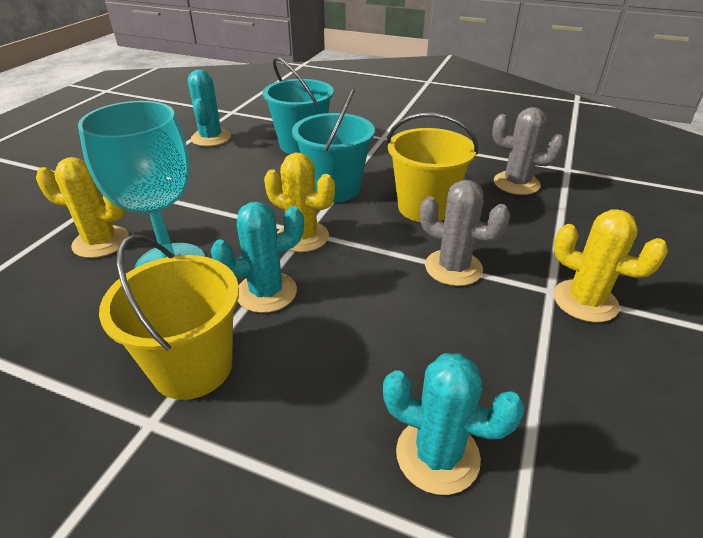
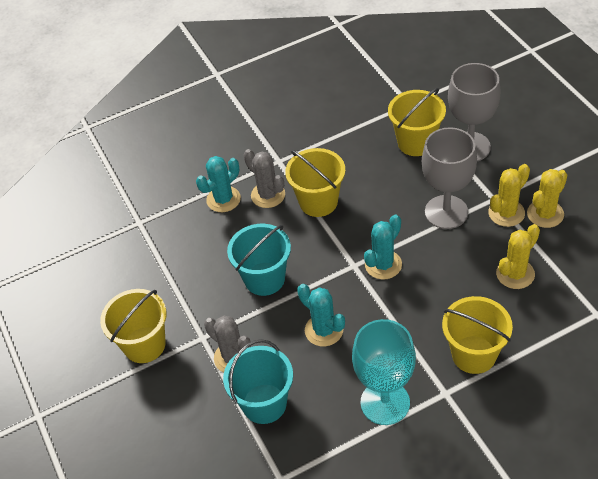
grey goblet: 0 -> 2
yellow bucket: 2 -> 4

